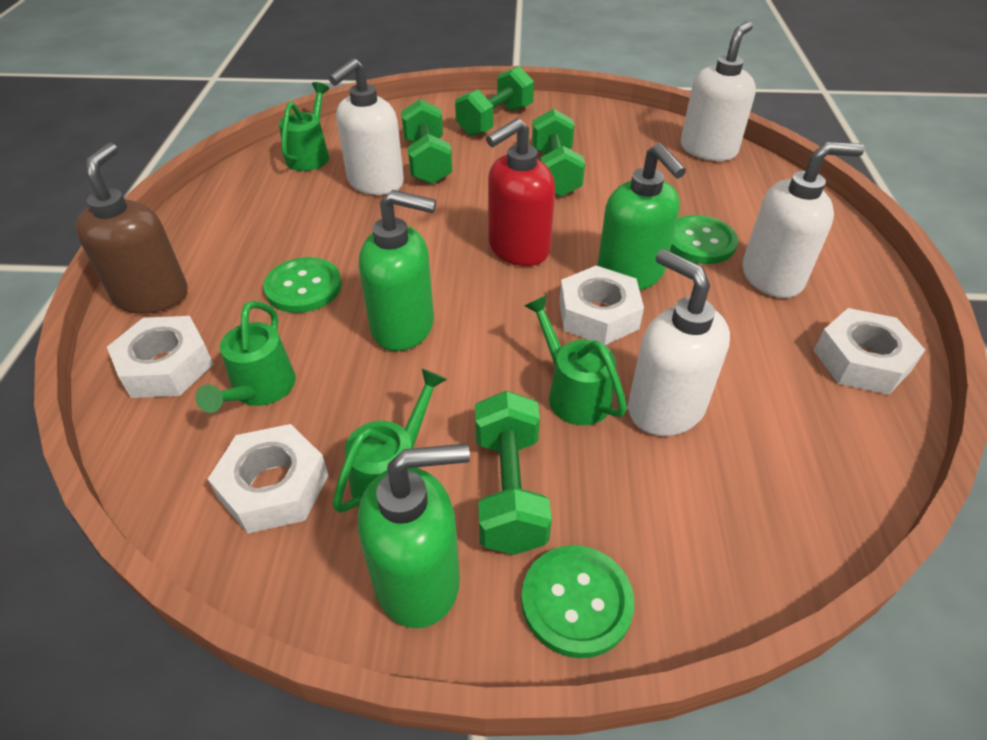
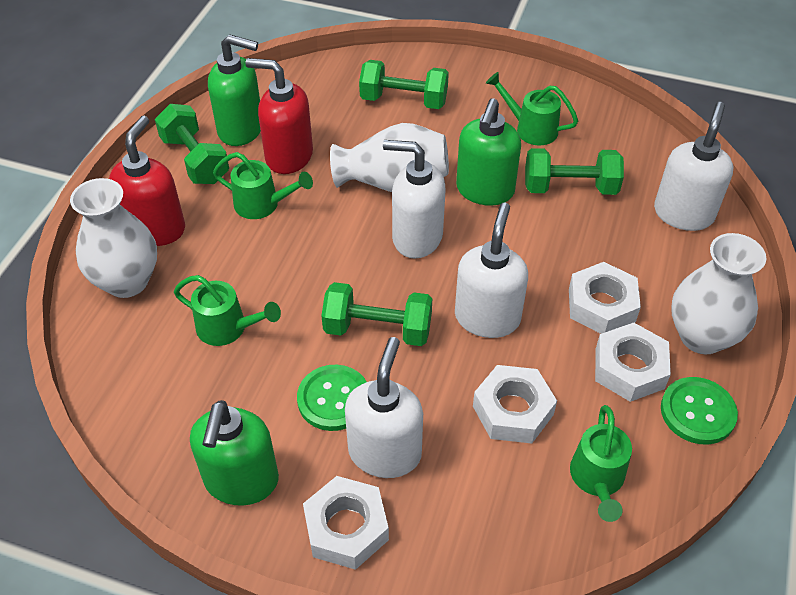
brown soap dispenser: 1 -> 0
green button: 3 -> 2
red soap dispenser: 1 -> 2
white vase: 0 -> 3

